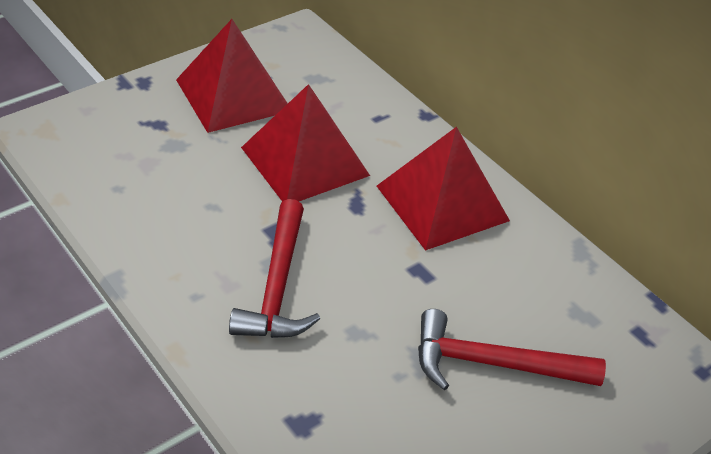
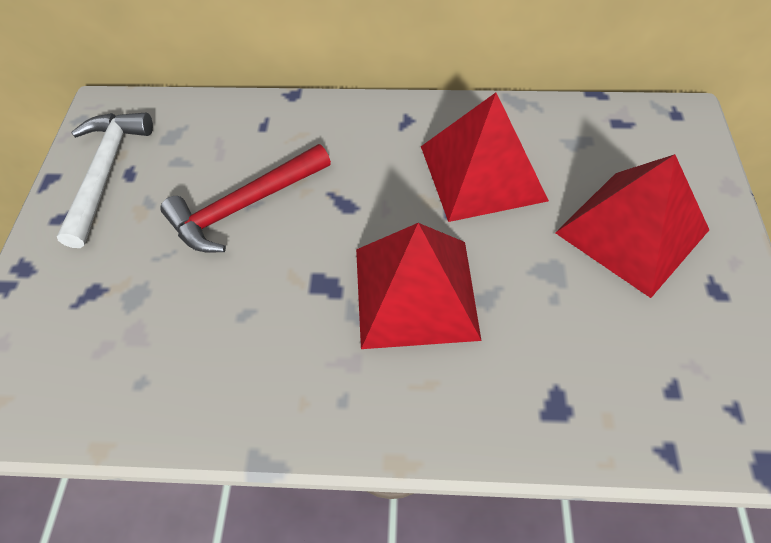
red hammer: 2 -> 1
white hammer: 0 -> 1

